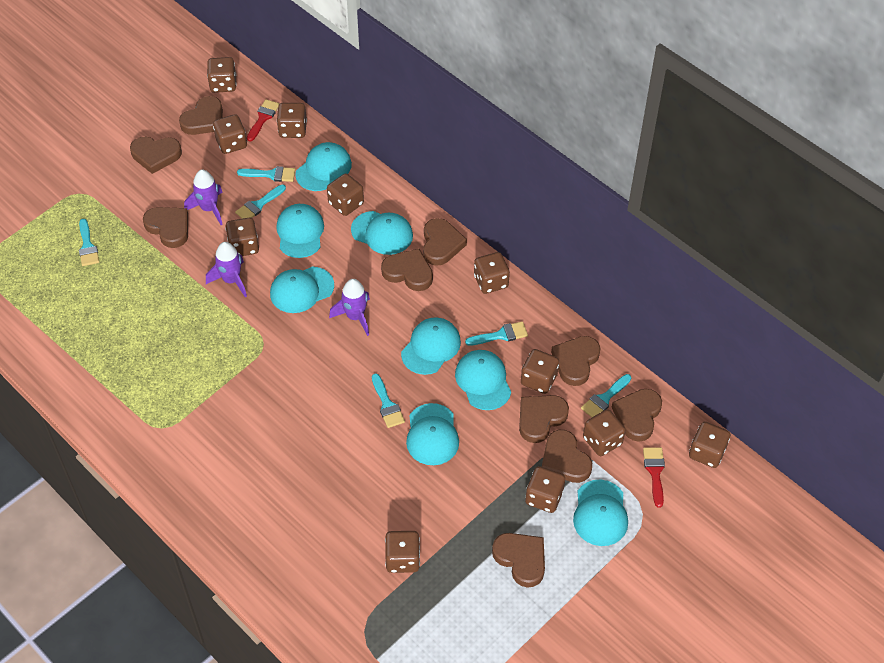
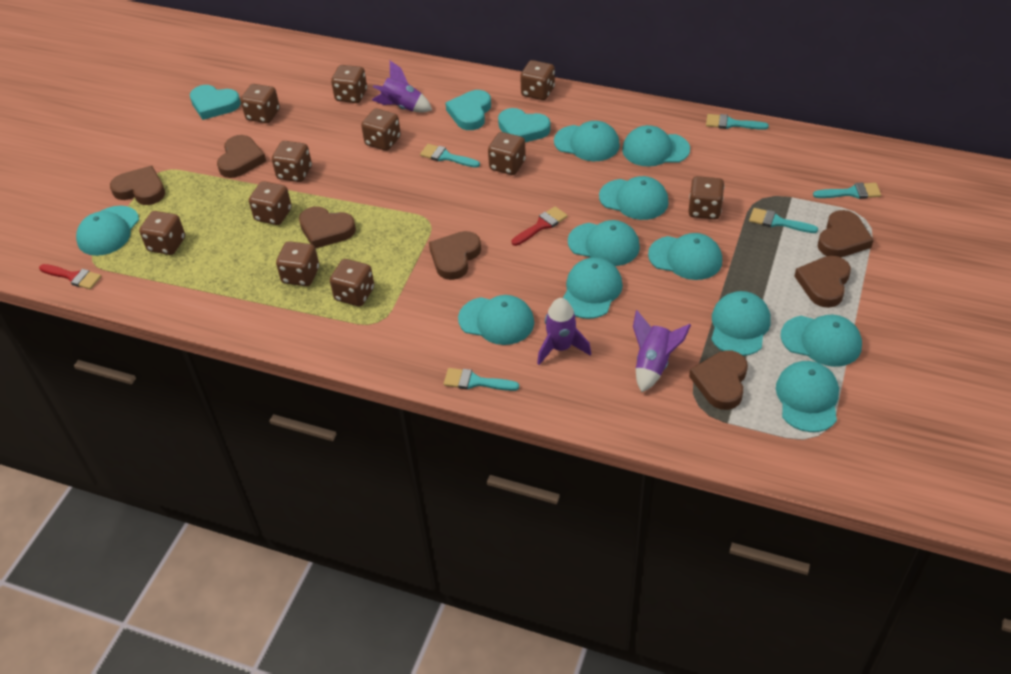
brown heart: 10 -> 7
turquoise brush: 6 -> 5
turquoise cap: 8 -> 11
turquoise heart: 0 -> 3

